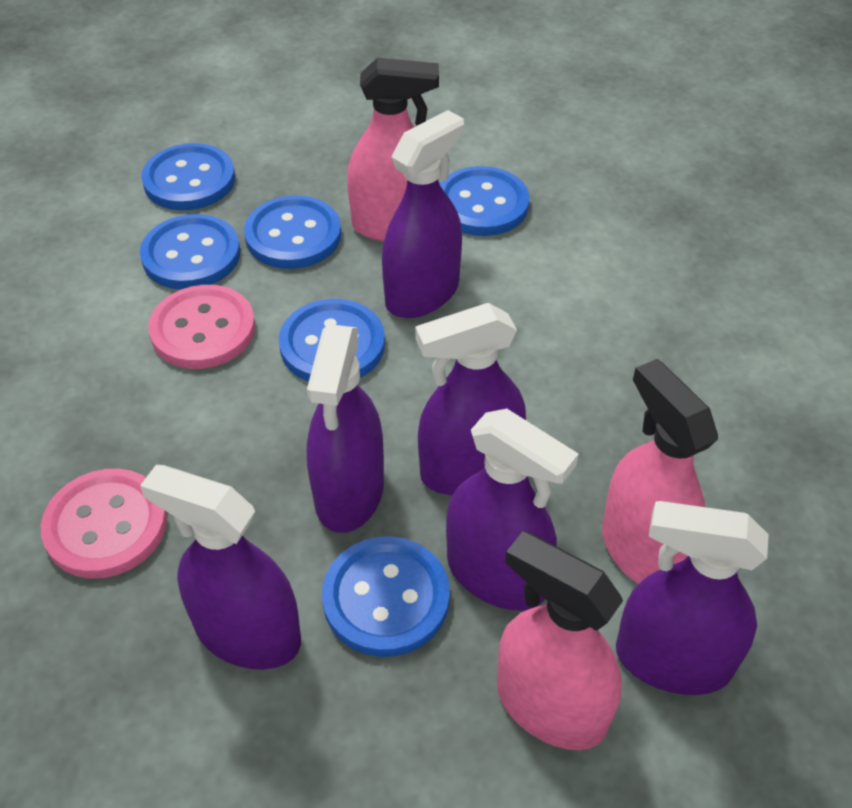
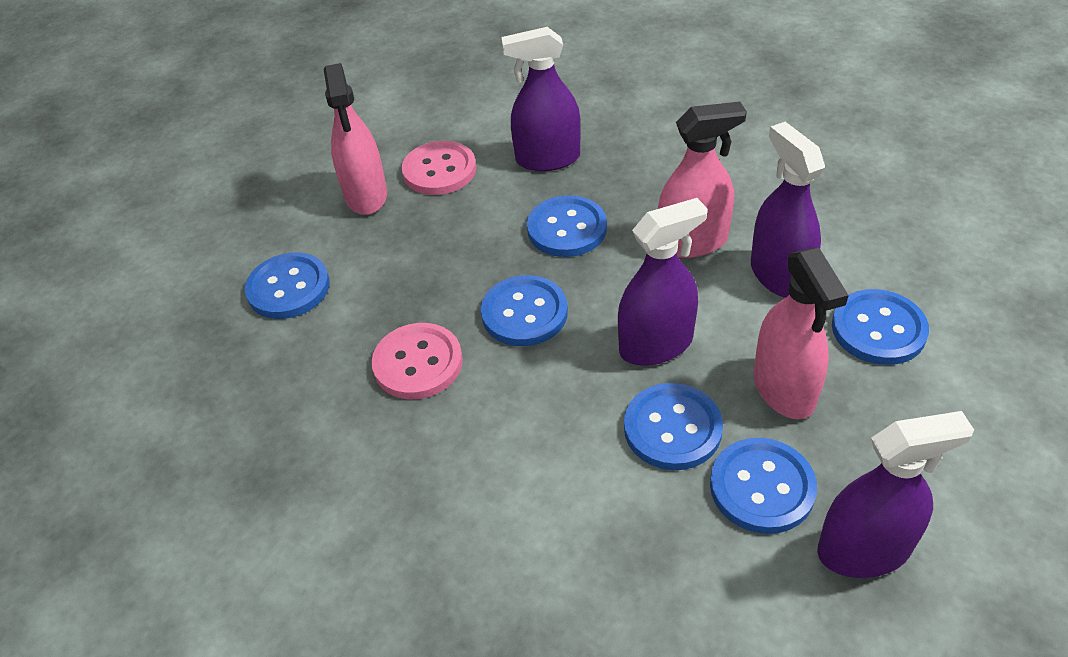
purple spray bottle: 6 -> 4

